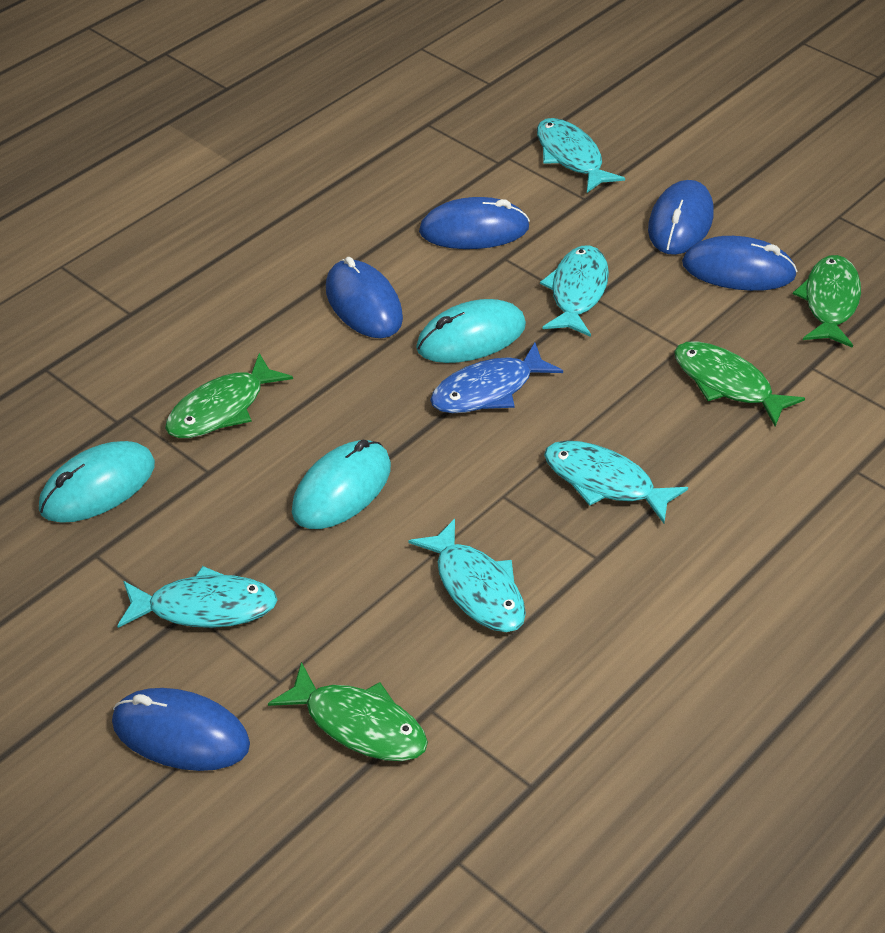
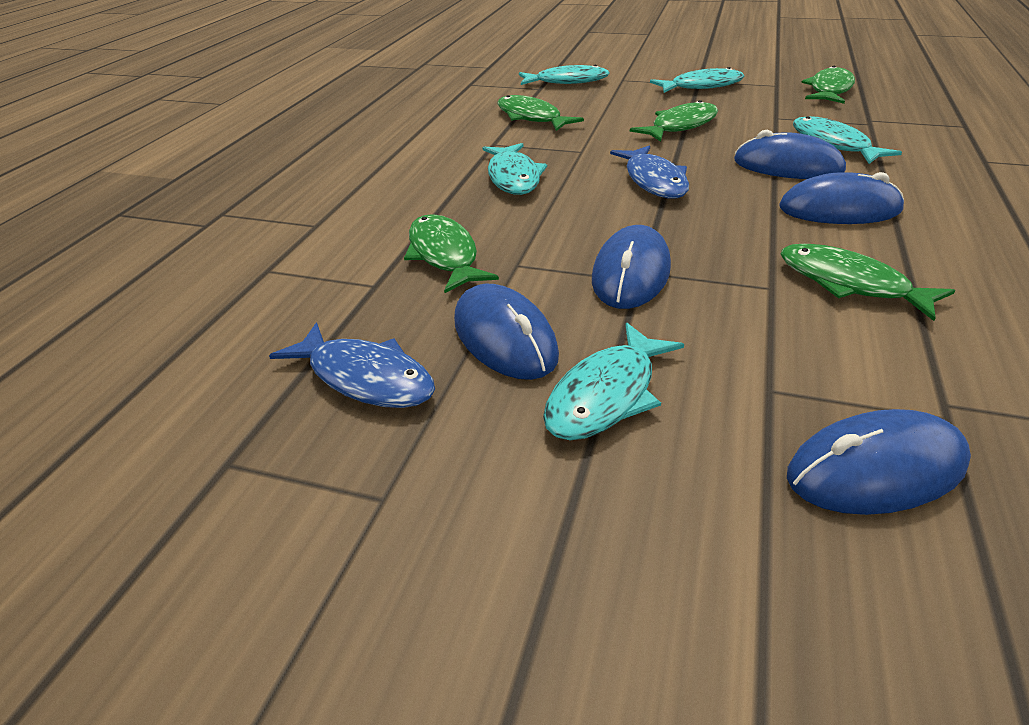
blue fish: 1 -> 2
green fish: 4 -> 5
turquoise mouse: 3 -> 0

